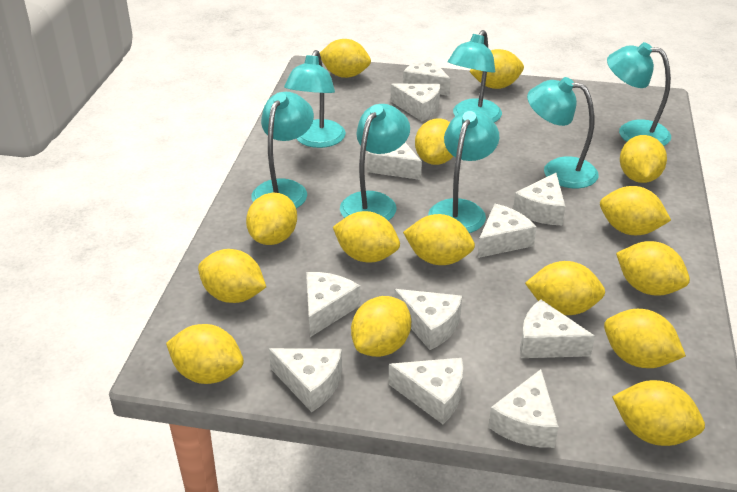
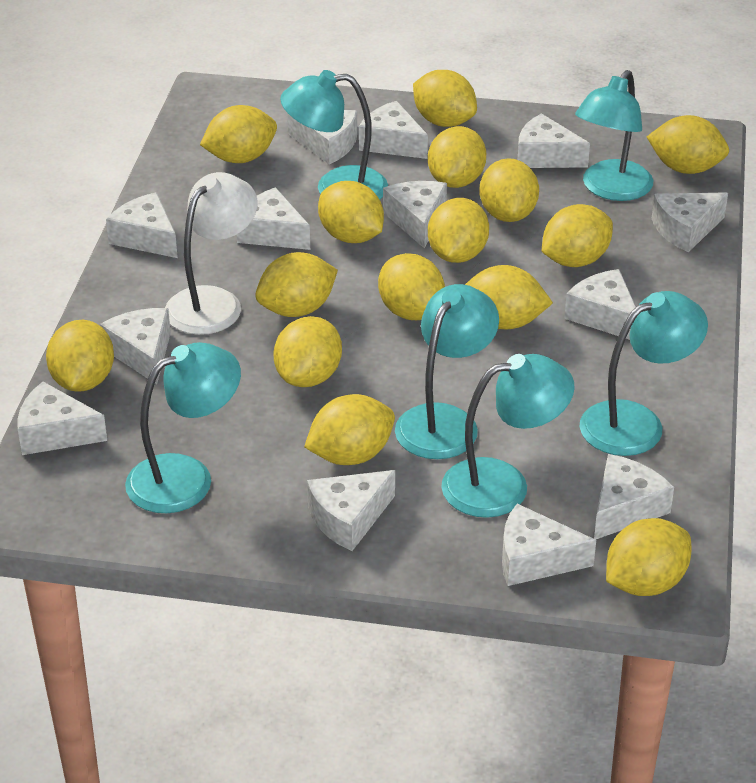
turquoise lamp: 7 -> 6
white cheese: 11 -> 13
white lamp: 0 -> 1

